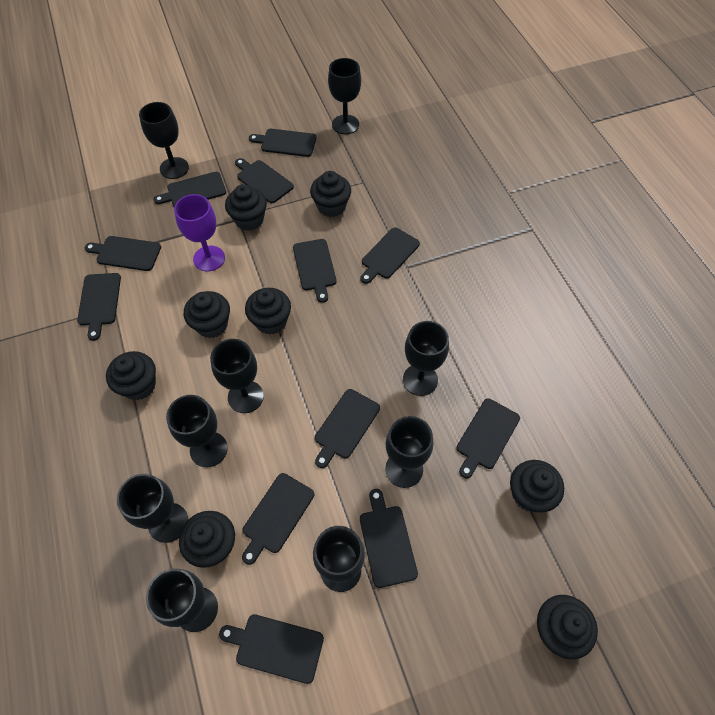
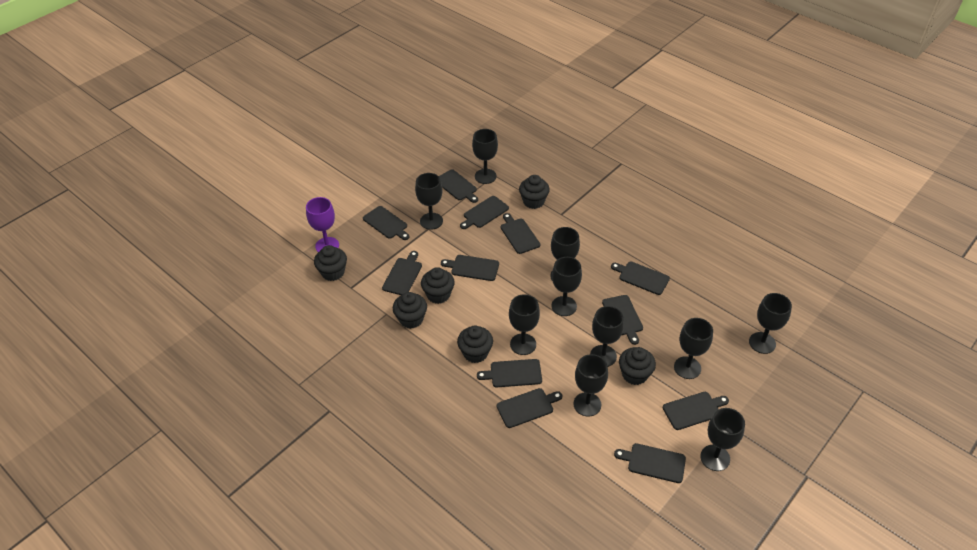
black cupcake: 8 -> 6
black goblet: 9 -> 10

